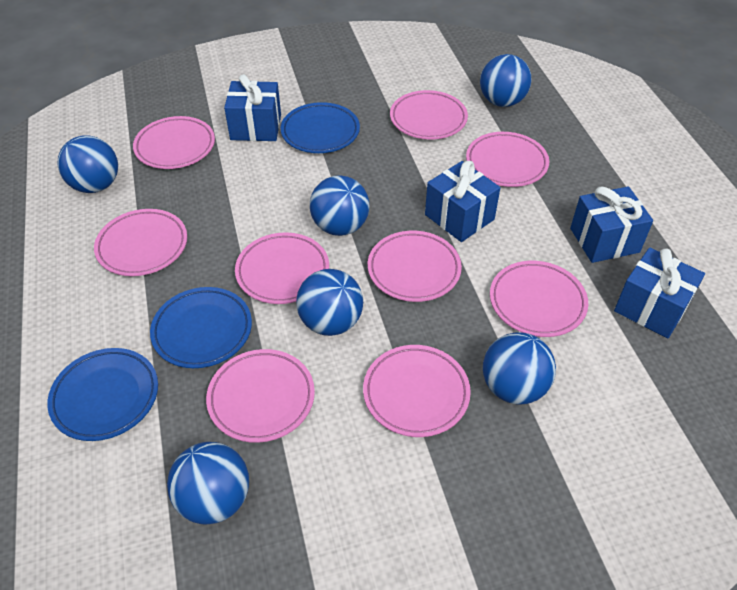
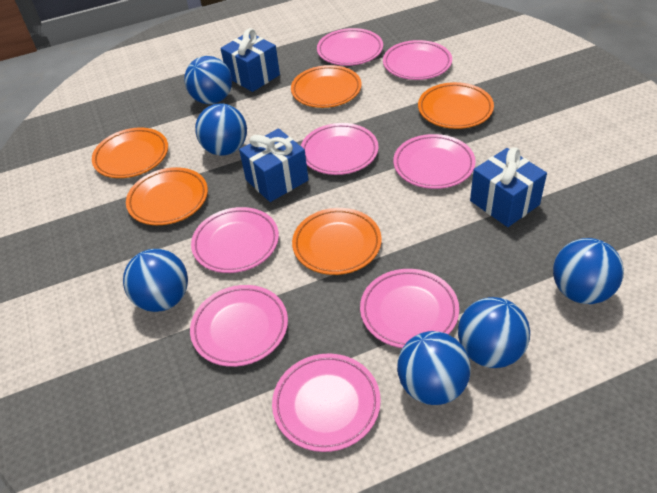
blue gift: 4 -> 3
blue plate: 3 -> 0
orange plate: 0 -> 5
pink plate: 9 -> 8

